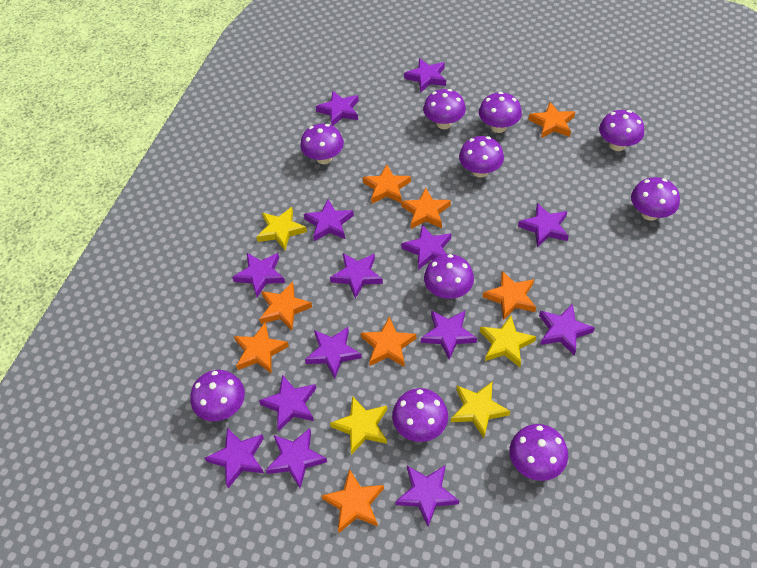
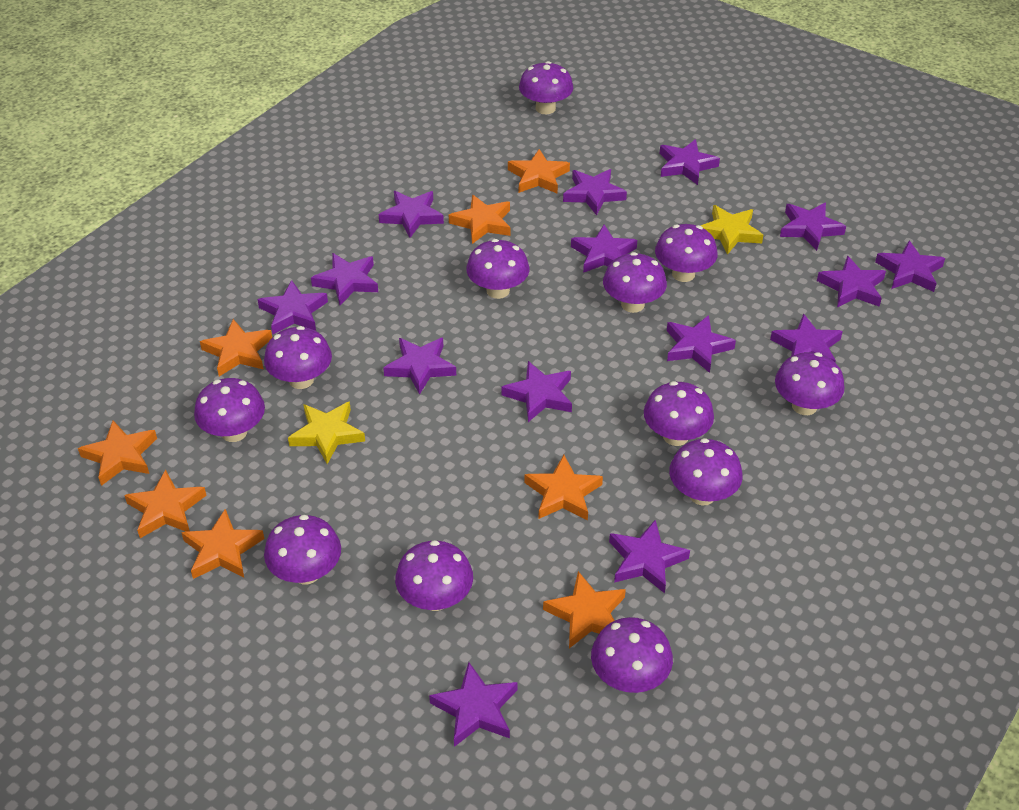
purple mushroom: 10 -> 12
purple star: 14 -> 15
yellow star: 4 -> 2

